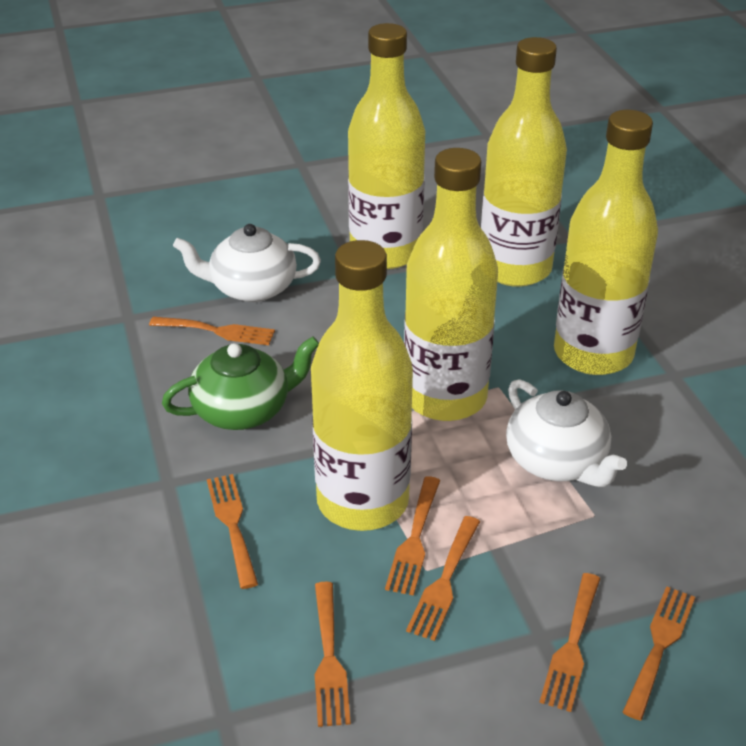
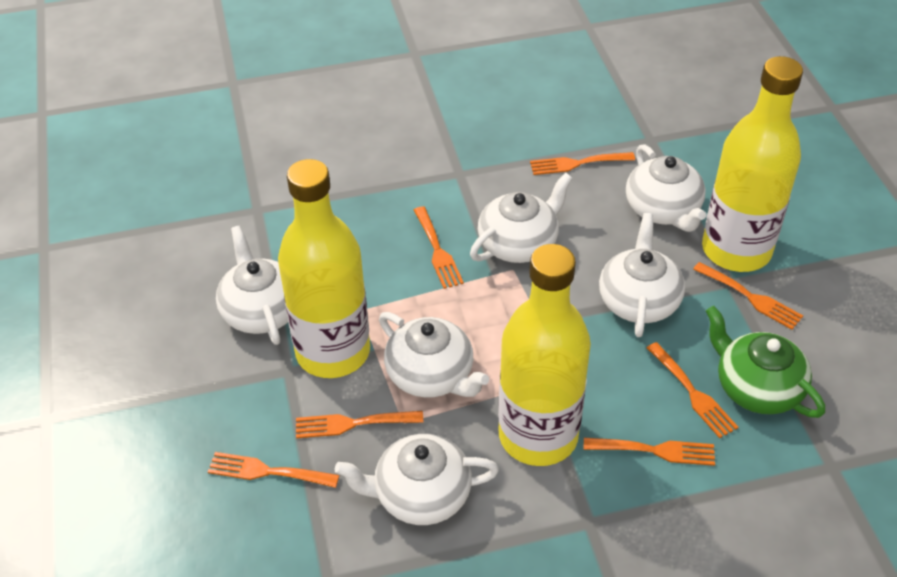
white teapot: 2 -> 6
yellow bottle: 5 -> 3

